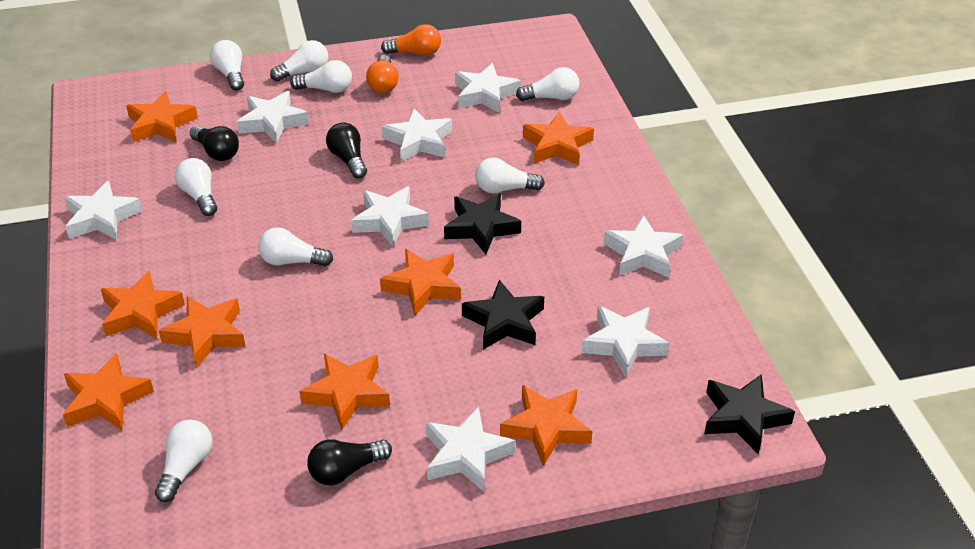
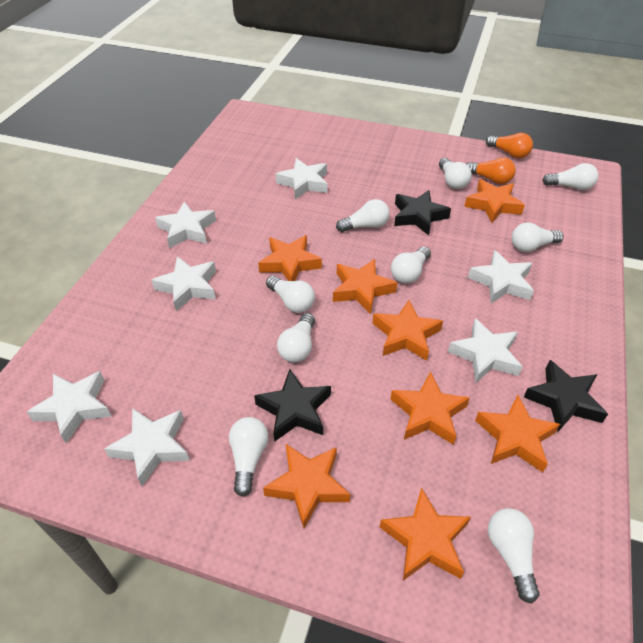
black light bulb: 3 -> 0
white light bulb: 8 -> 9
white star: 8 -> 7

